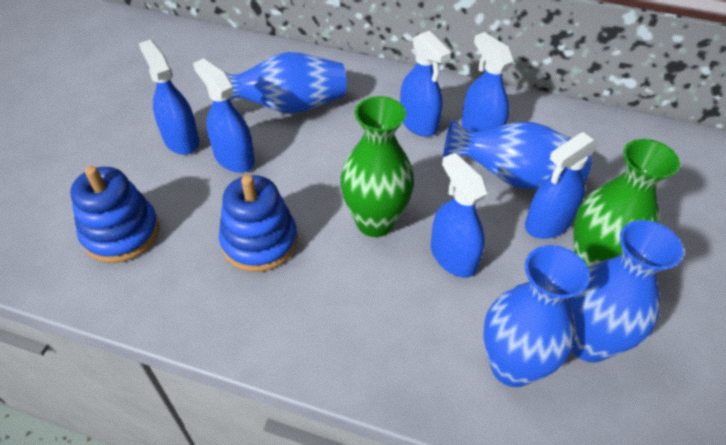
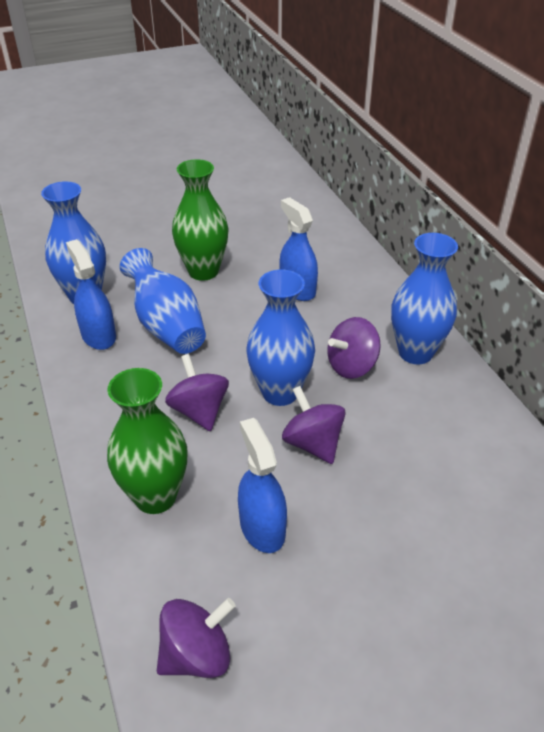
blue spray bottle: 6 -> 3
blue stacking toy: 2 -> 0
purple spinning top: 0 -> 4

